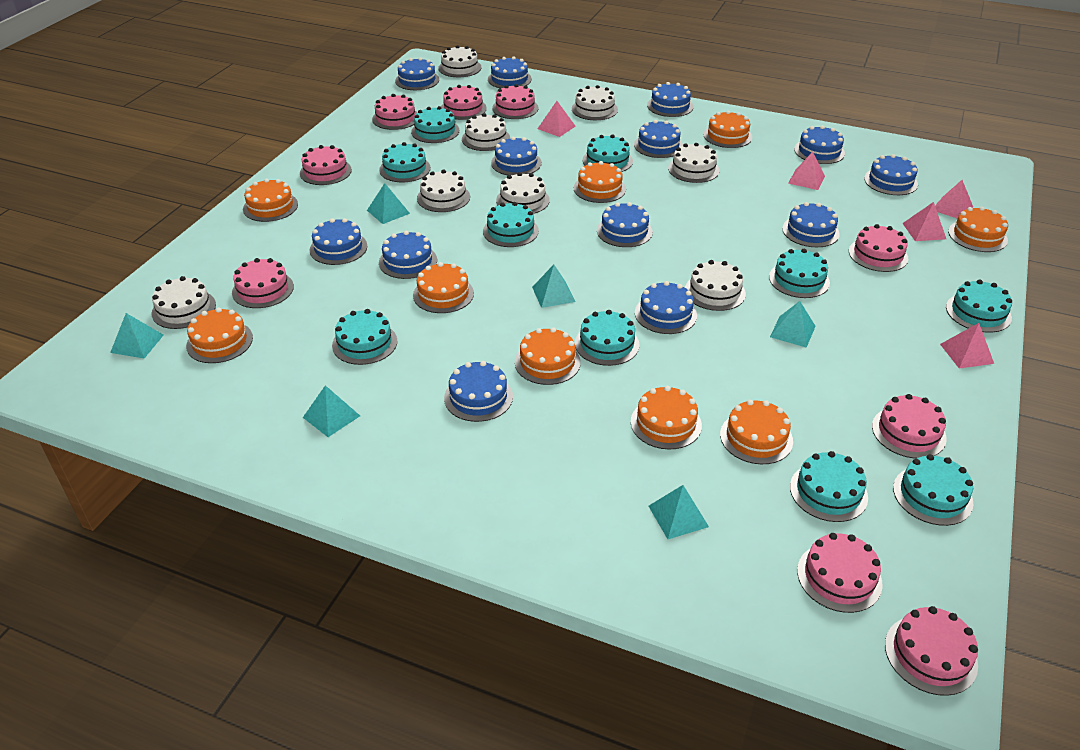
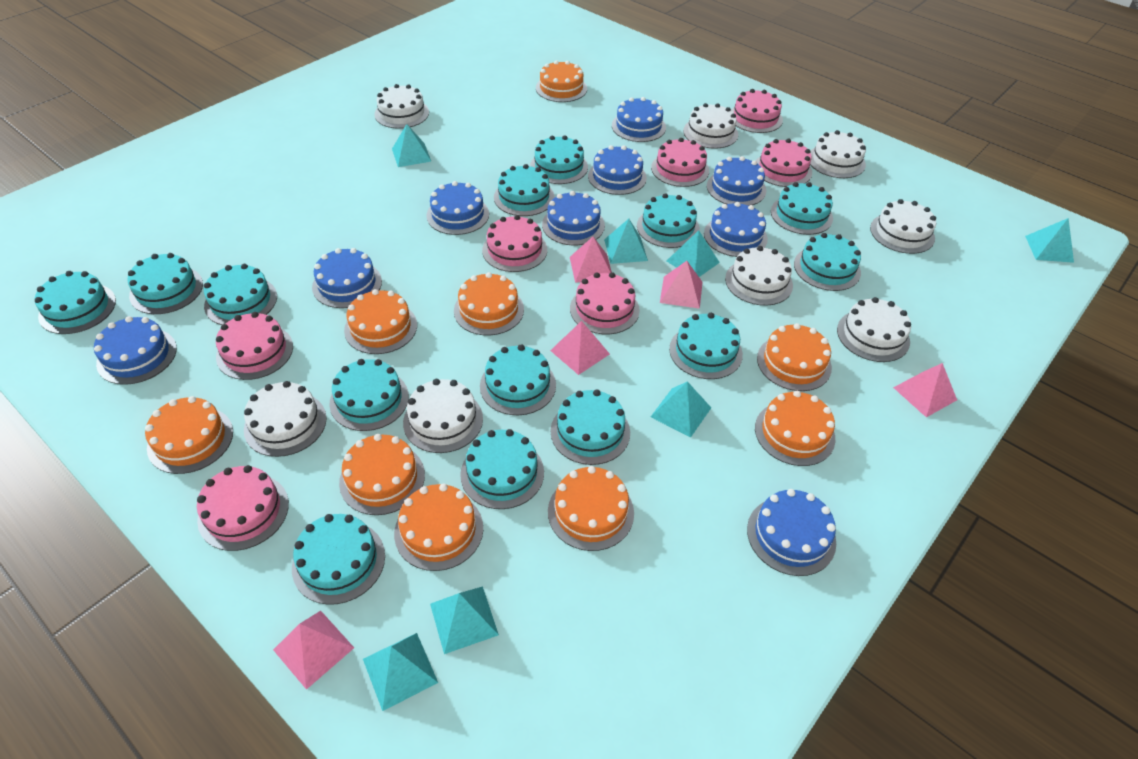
blue cake: 13 -> 9
pink cake: 9 -> 7
turquoise cake: 10 -> 14
turquoise pyramid: 6 -> 7

